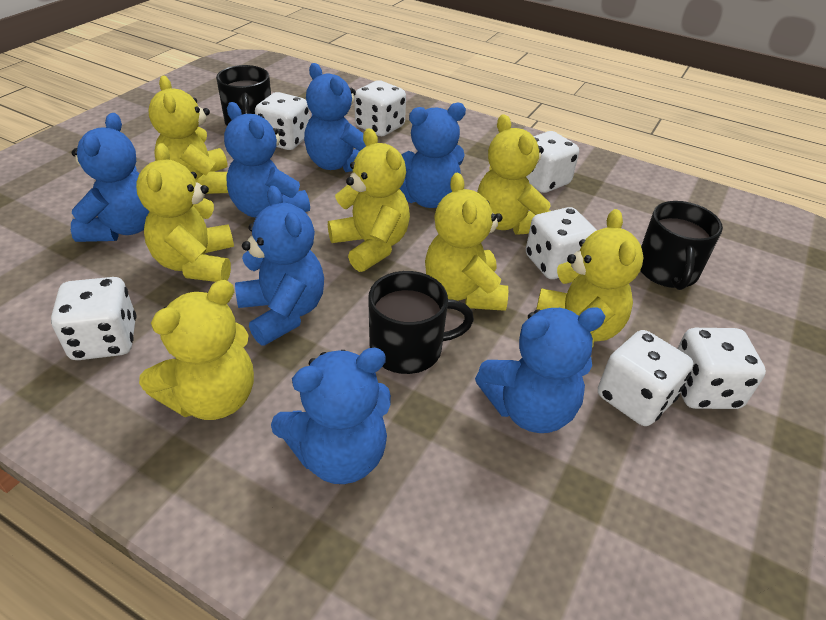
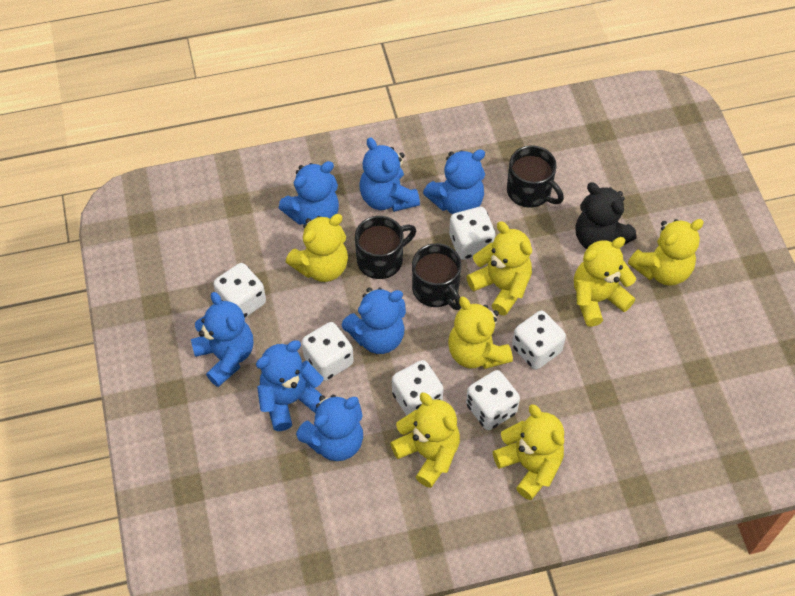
black teddy bear: 0 -> 1
white dice: 7 -> 6

